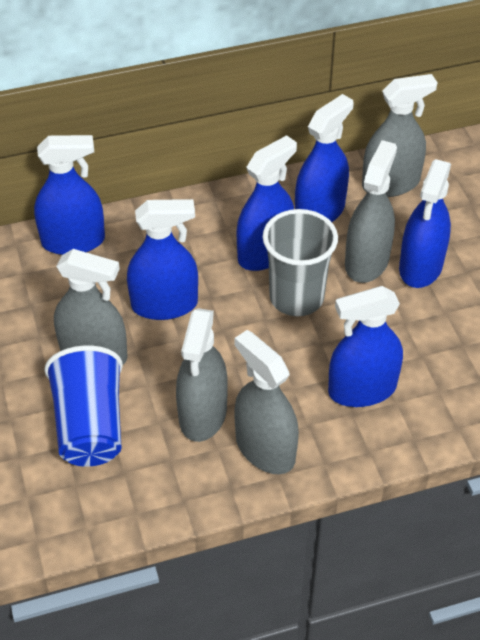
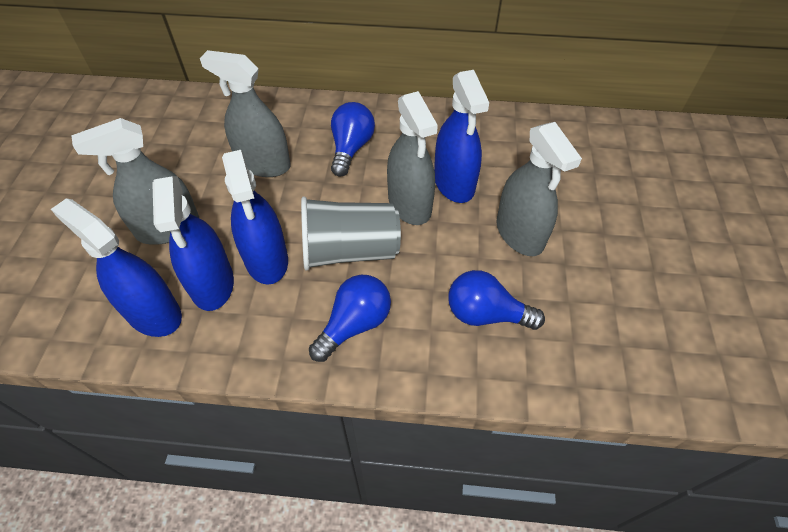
blue cup: 1 -> 0
blue light bulb: 0 -> 3
blue spray bottle: 6 -> 4
grey spray bottle: 5 -> 4

